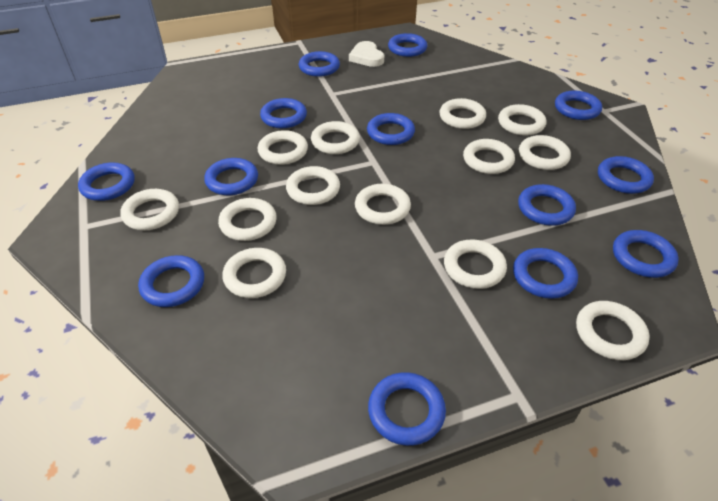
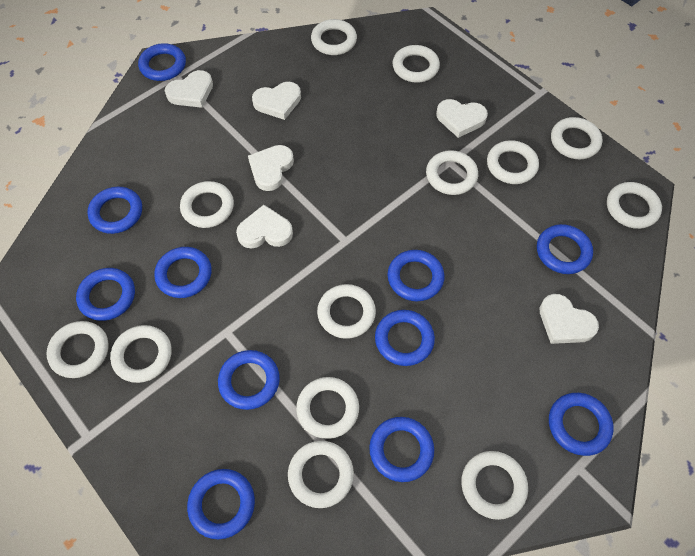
blue ring: 13 -> 11
white heart: 1 -> 6

